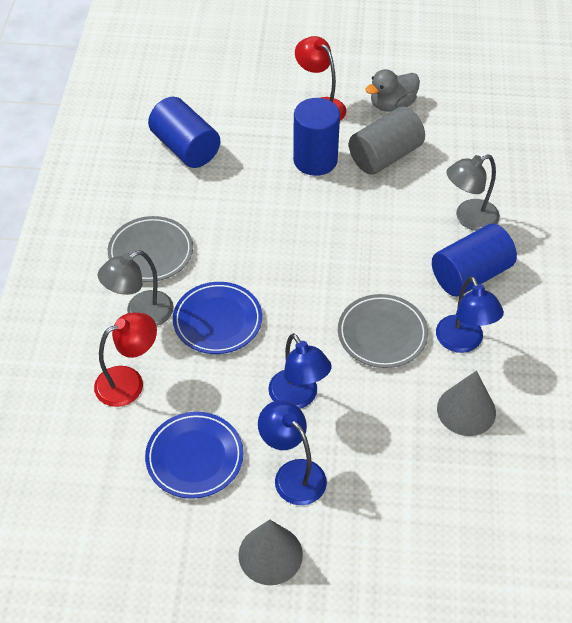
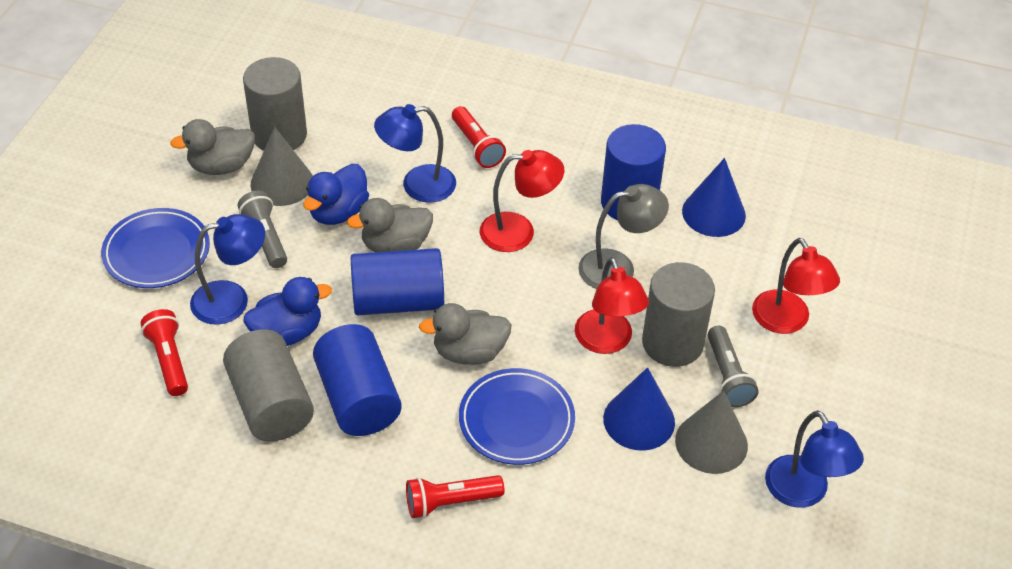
blue cone: 0 -> 2
blue duck: 0 -> 2
grey cylinder: 1 -> 3
grey duck: 1 -> 3
grey flashlight: 0 -> 2
grey lamp: 2 -> 1
grey plate: 2 -> 0
red flashlight: 0 -> 3
red lamp: 2 -> 3

